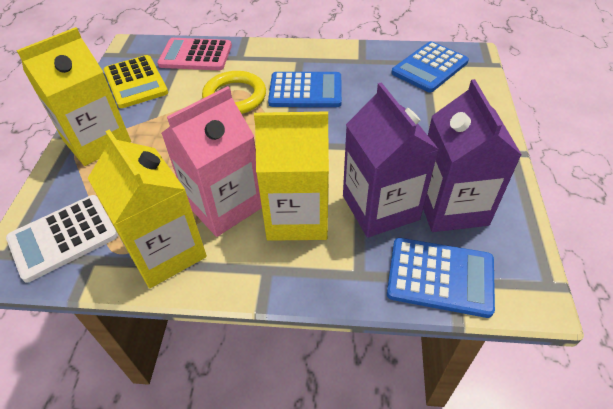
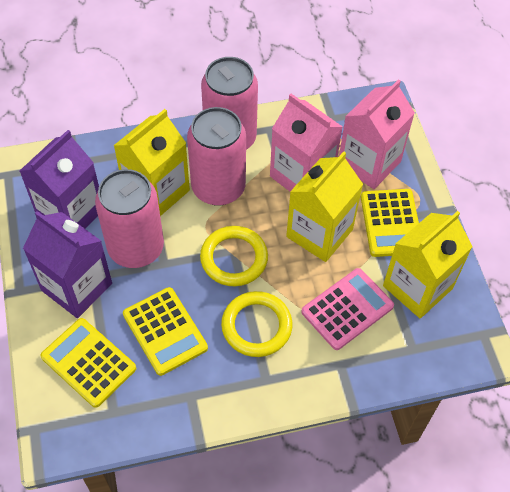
blue calculator: 3 -> 0
pink can: 0 -> 3
pink carton: 1 -> 2
white calculator: 1 -> 0
yellow calculator: 1 -> 3
yellow ring: 1 -> 2

